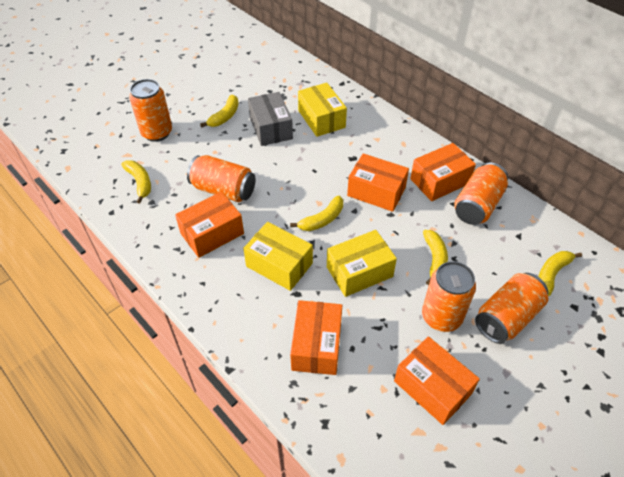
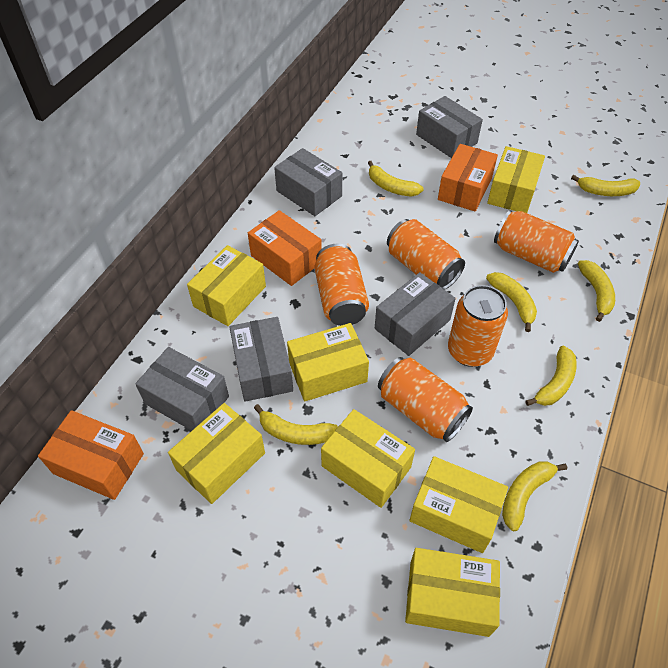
grey box: 1 -> 5
orange box: 5 -> 3
yellow banana: 5 -> 7
yellow box: 3 -> 7

